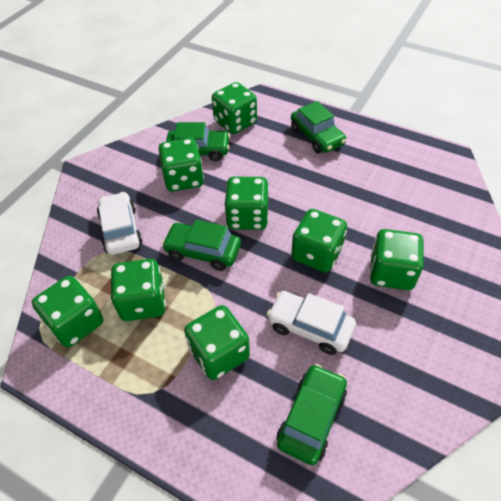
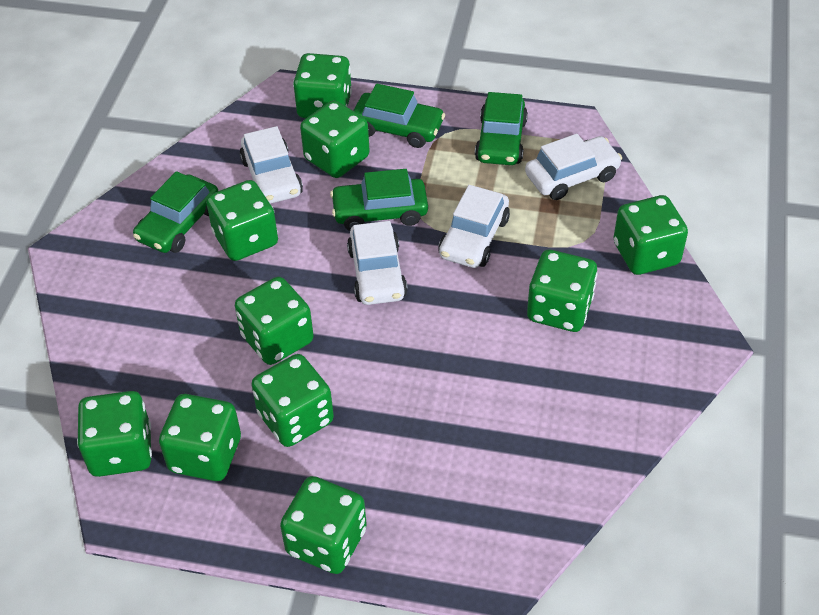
green dice: 8 -> 10
white car: 2 -> 4

